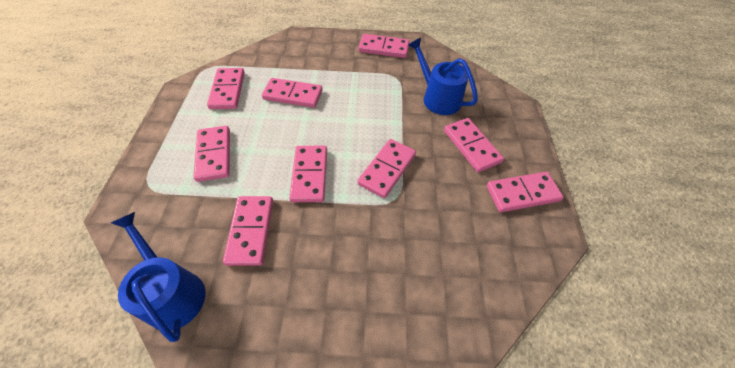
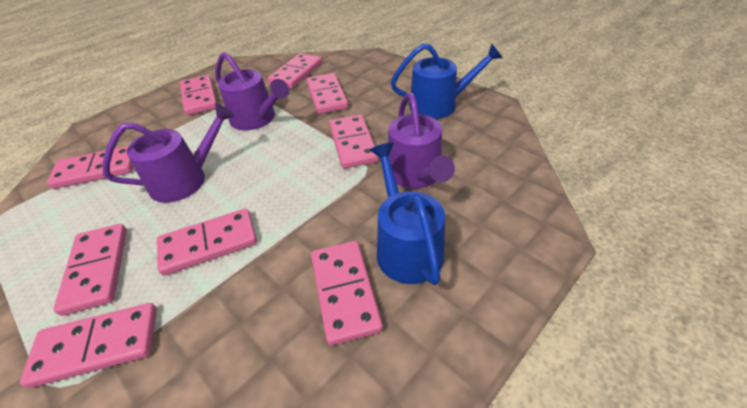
purple watering can: 0 -> 3

